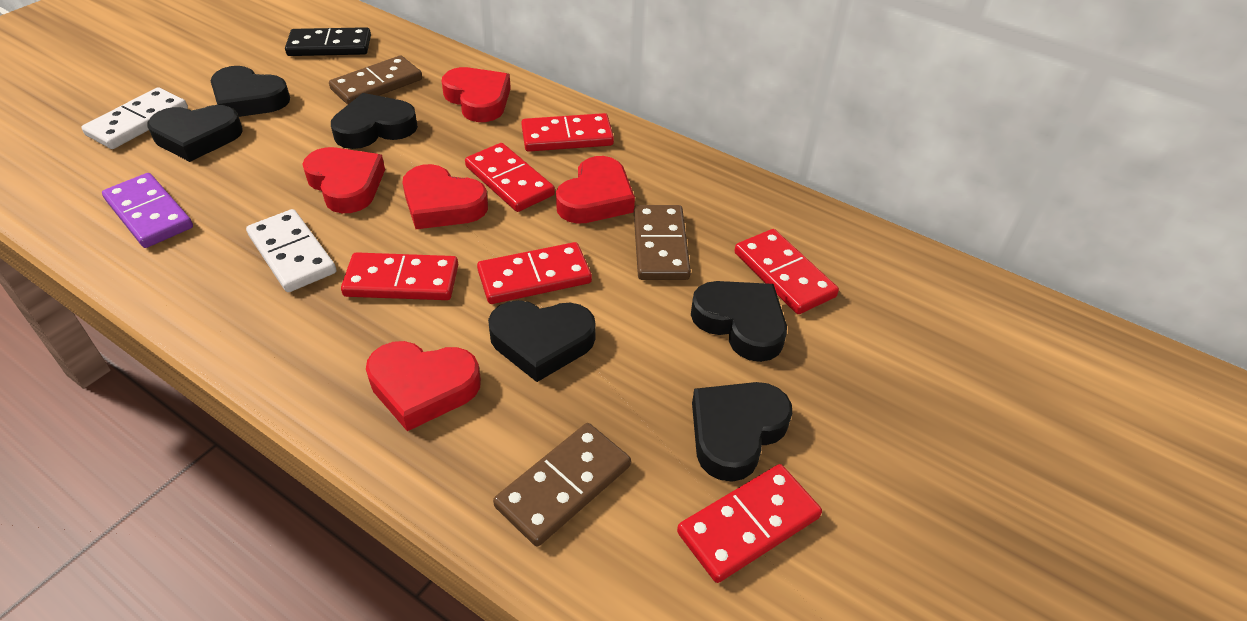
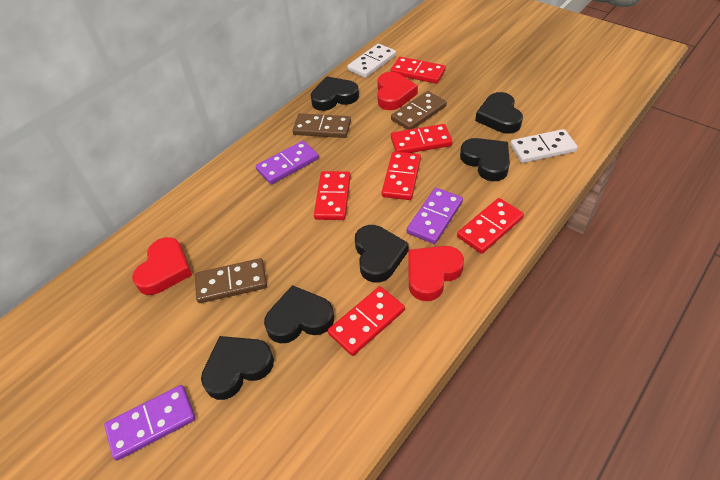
black domino: 1 -> 0
purple domino: 1 -> 3
red heart: 5 -> 3

